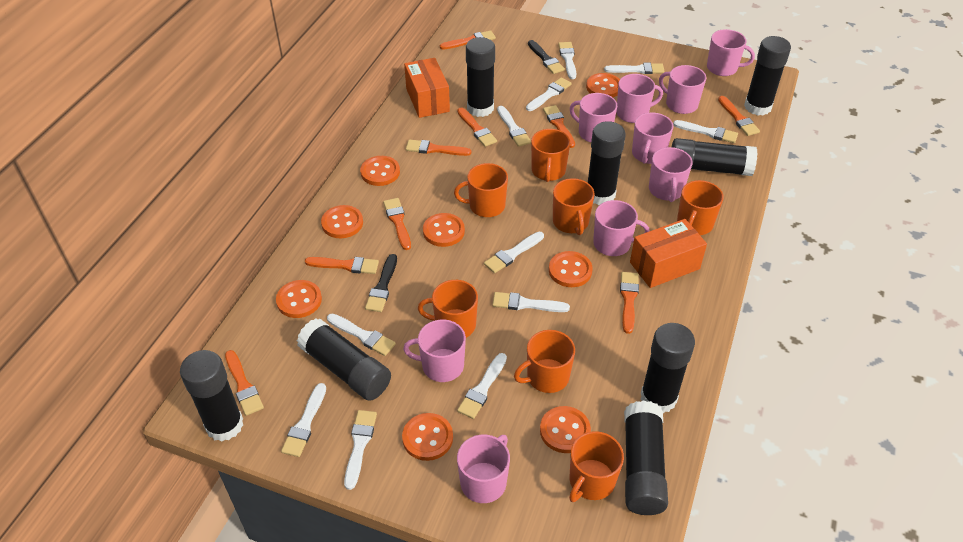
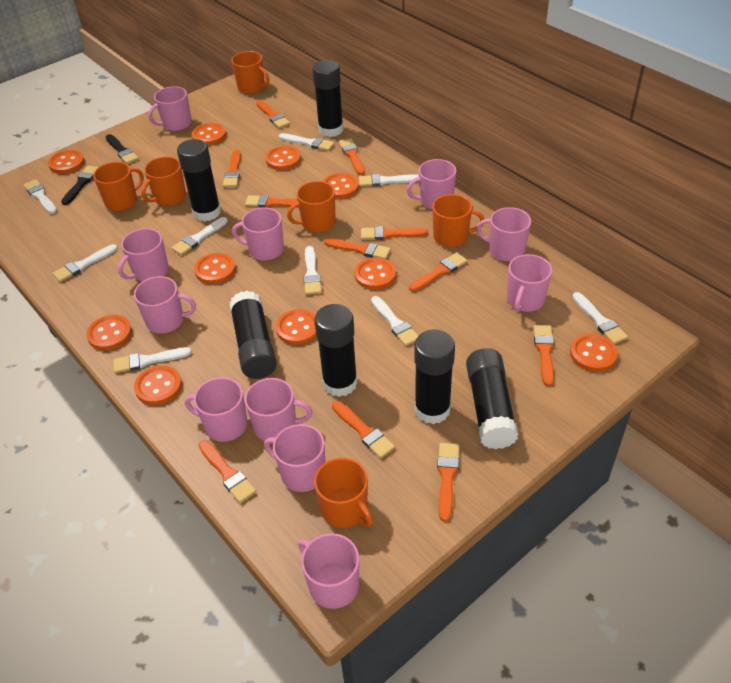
black glue stick: 8 -> 6
orange box: 2 -> 0
orange brush: 9 -> 11
orange button: 8 -> 10
orange mug: 7 -> 6
pink mug: 9 -> 11
white brush: 11 -> 9

